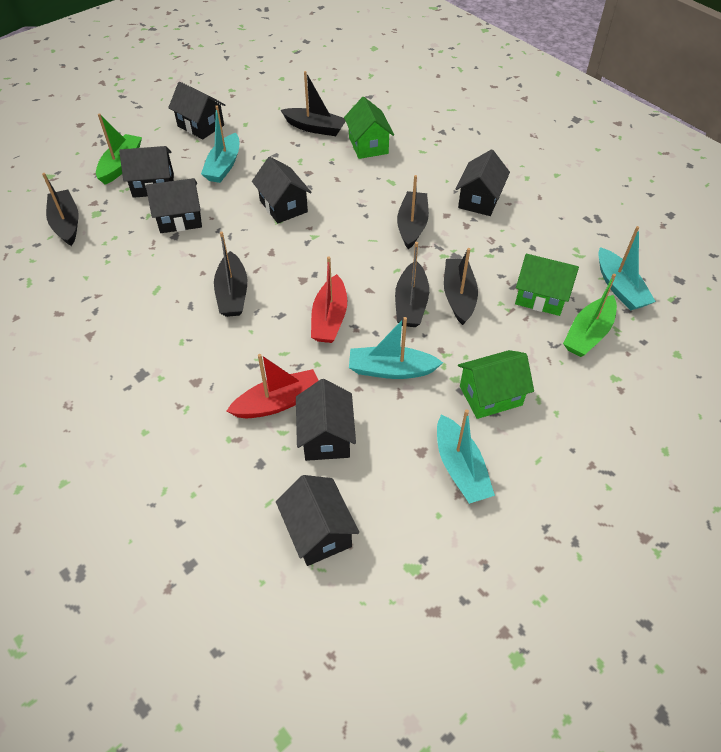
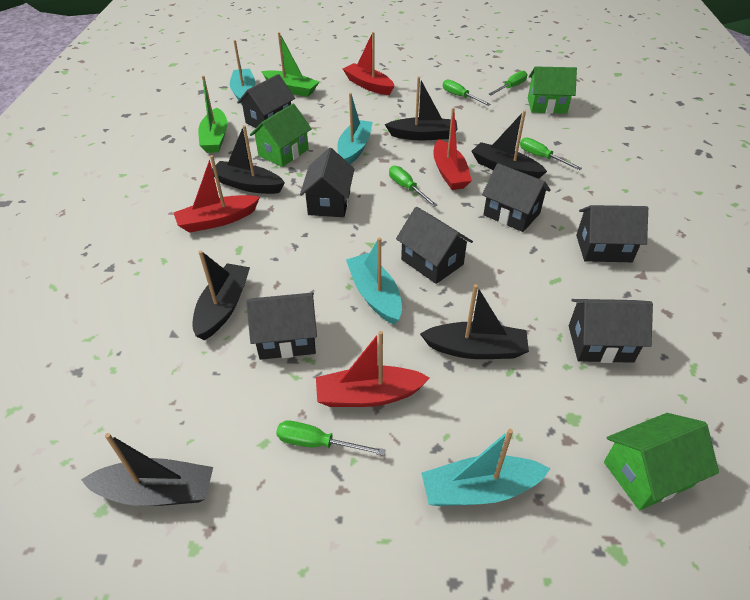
green screwdriver: 0 -> 5
red boat: 2 -> 4

